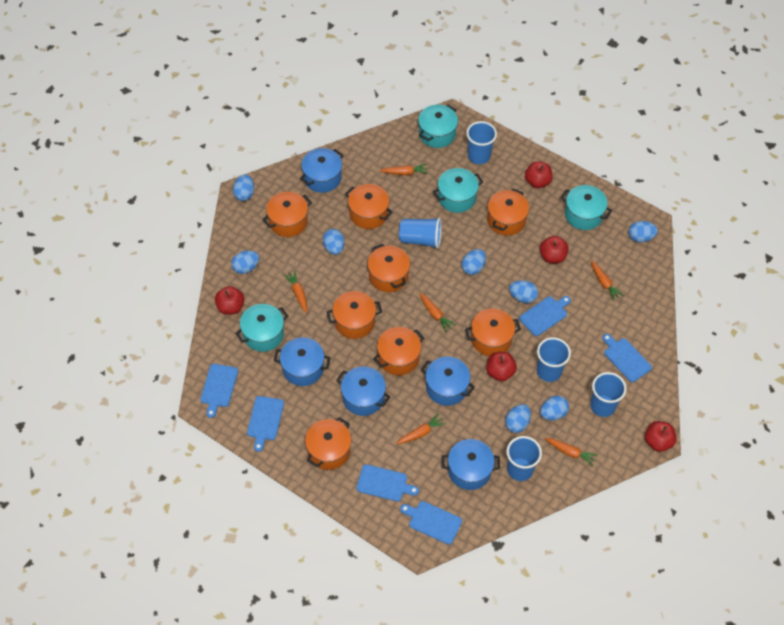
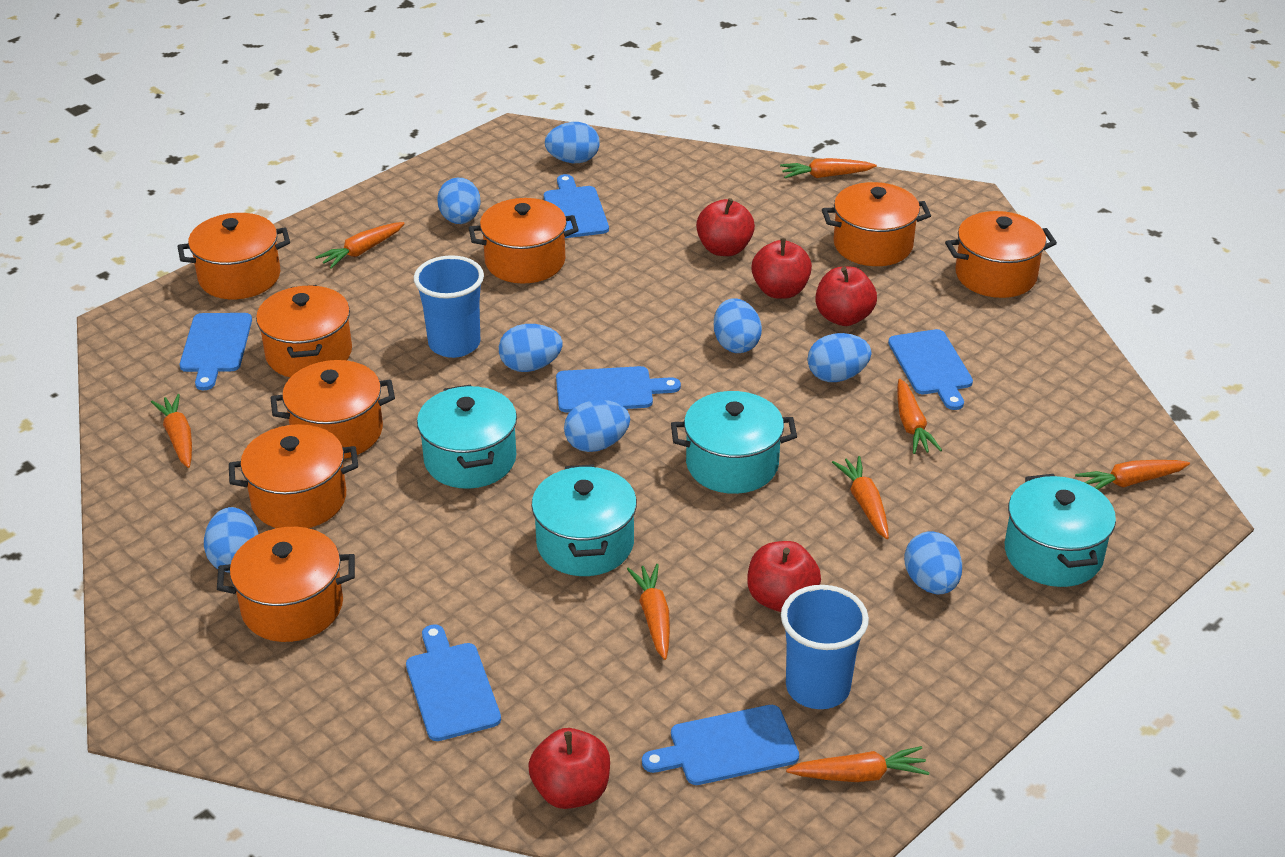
blue cup: 5 -> 2
blue pot: 5 -> 0
orange carrot: 6 -> 8

